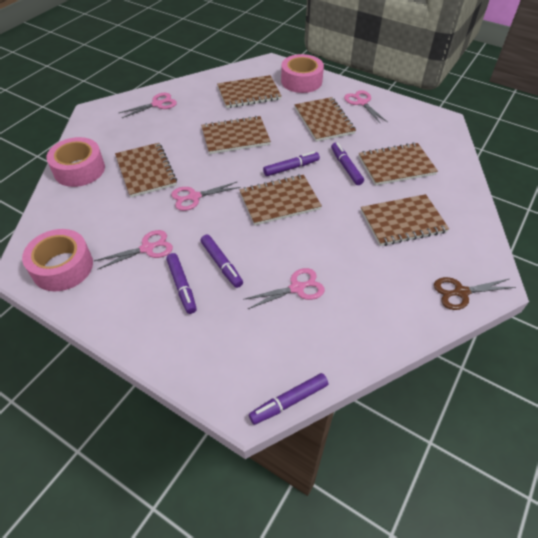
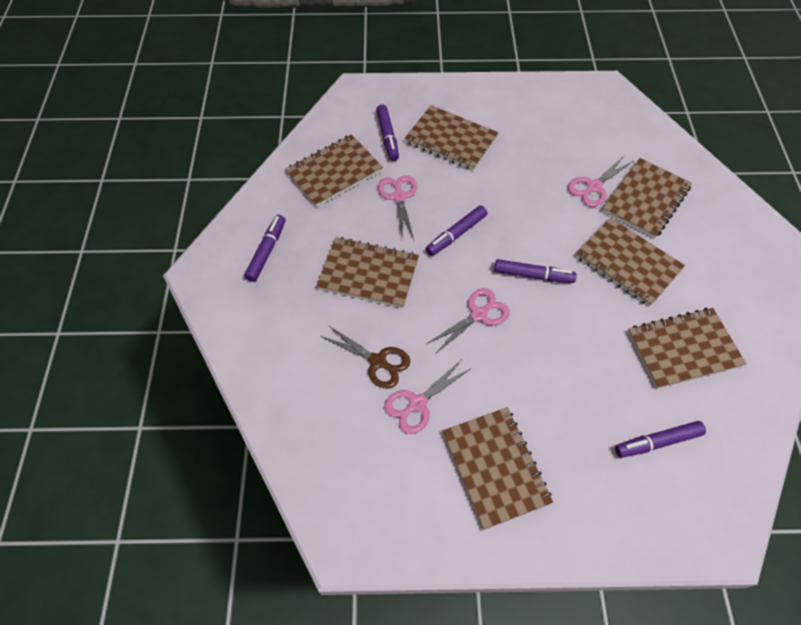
pink scissors: 5 -> 4
pink tape: 3 -> 0

